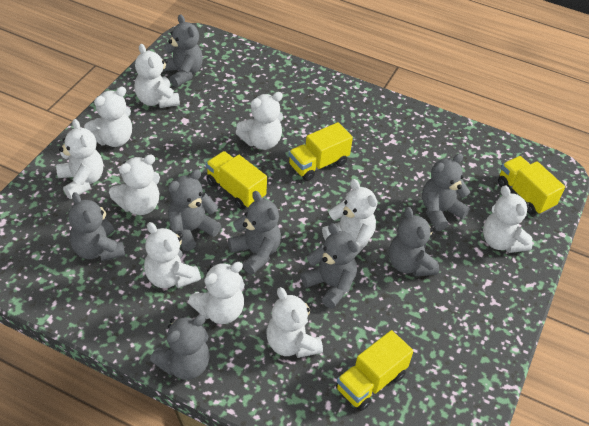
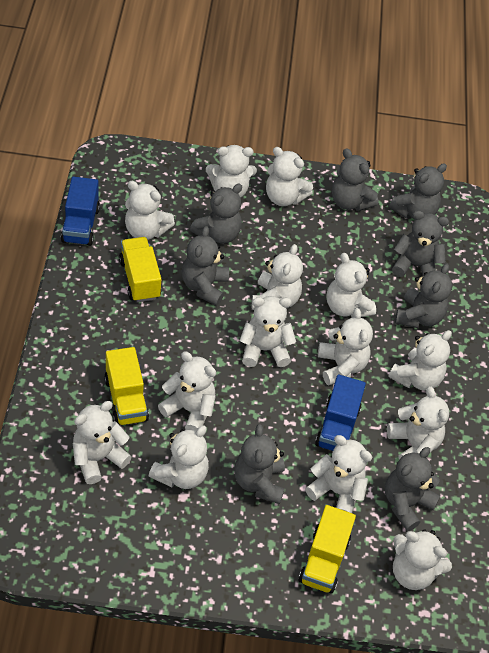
blue truck: 0 -> 2
white teddy bear: 10 -> 14
yellow truck: 4 -> 3

